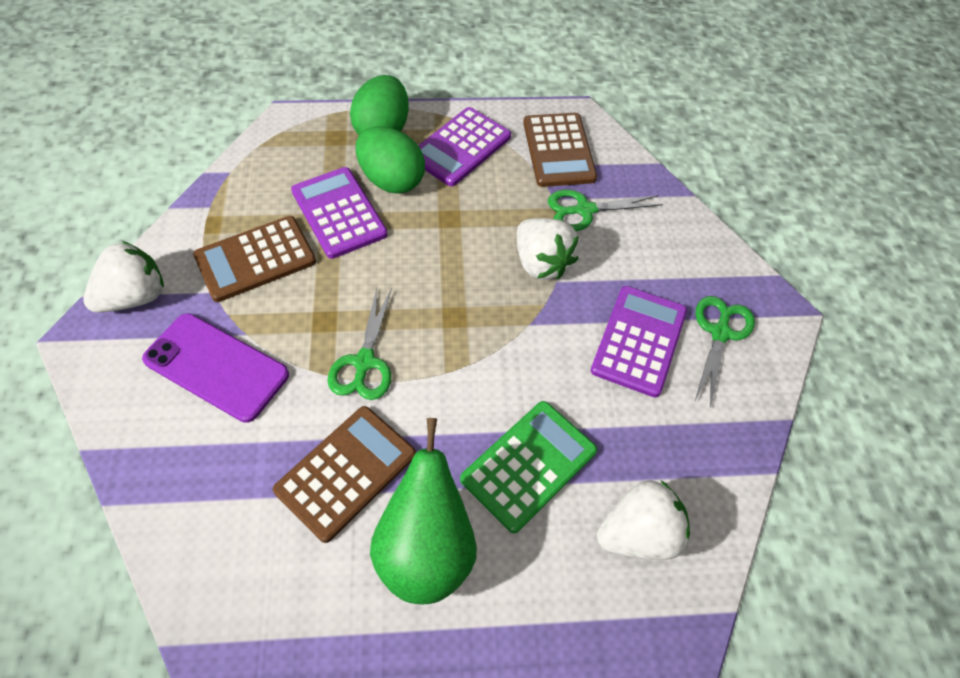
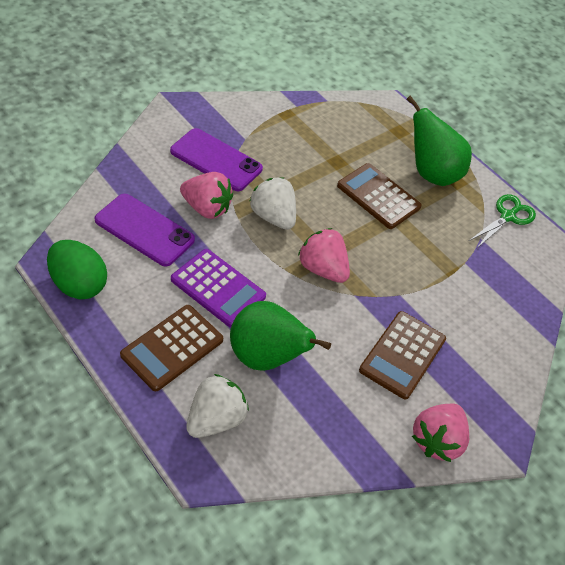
green calculator: 1 -> 0
green egg: 2 -> 1
green pear: 1 -> 2
green scissors: 3 -> 1
pink strawberry: 0 -> 3
purple calculator: 3 -> 1
purple phone: 1 -> 2
white strawberry: 3 -> 2

